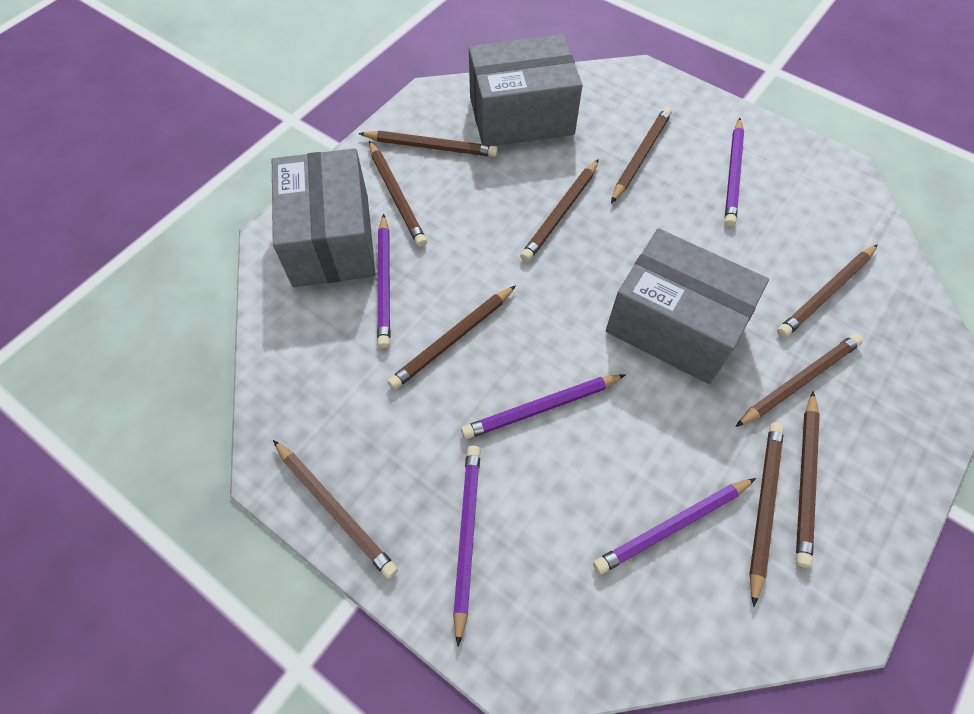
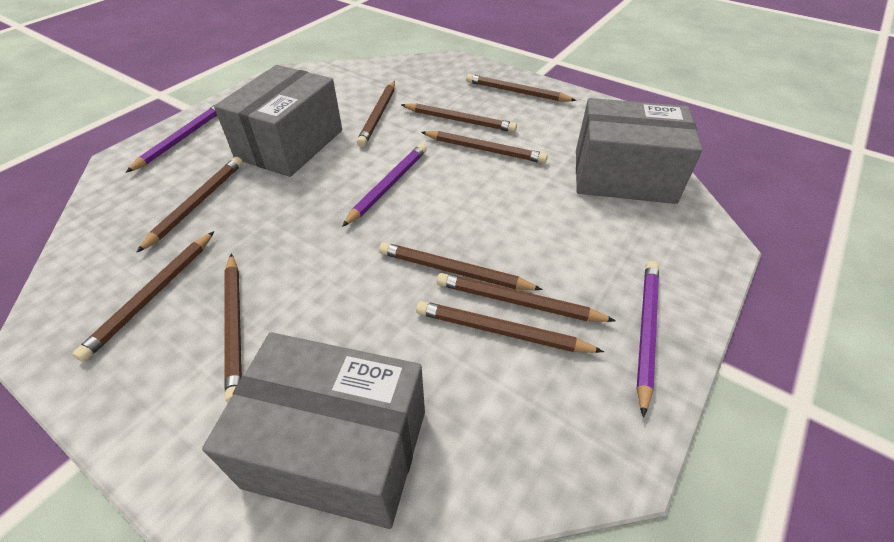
purple pencil: 5 -> 3

